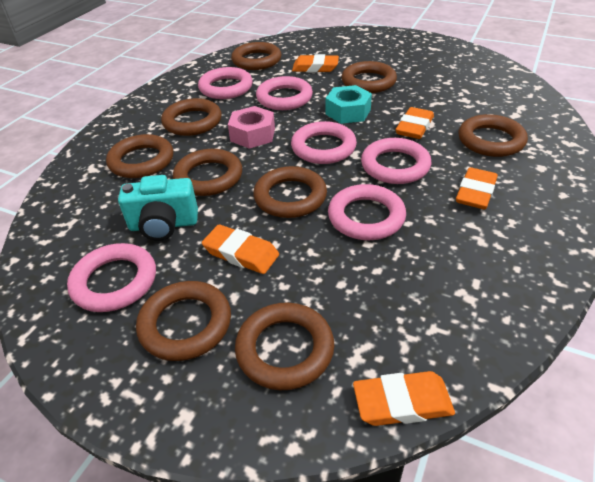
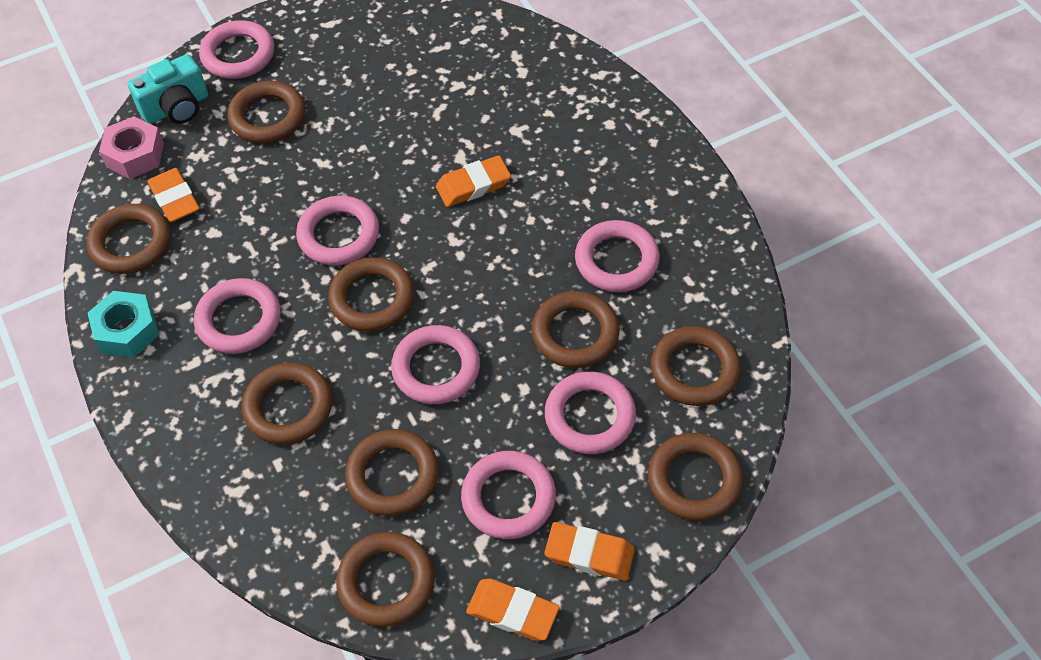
orange eraser: 5 -> 4
pink ring: 6 -> 7

